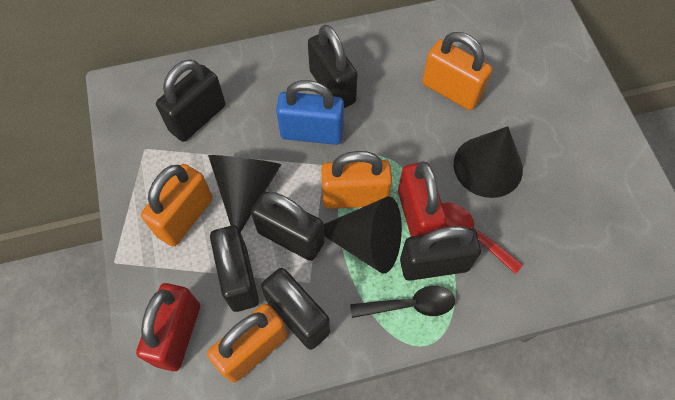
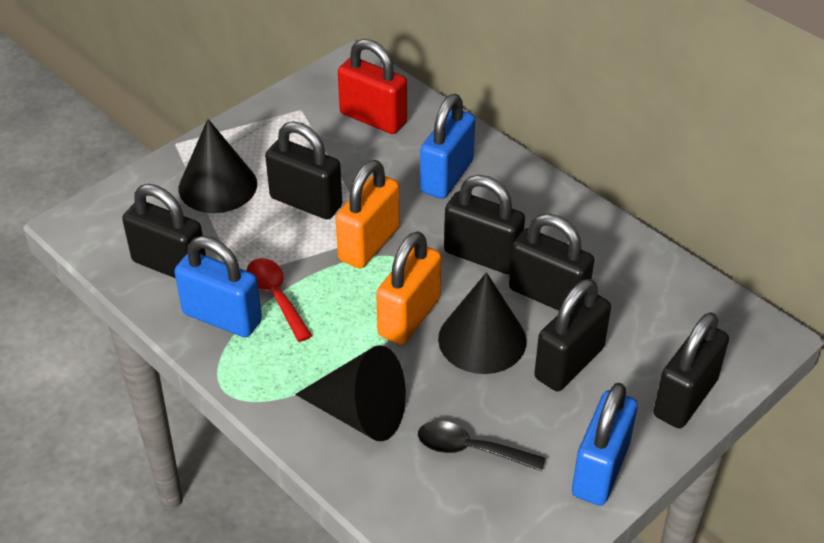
blue padlock: 1 -> 3
orange padlock: 4 -> 2
red padlock: 2 -> 1

